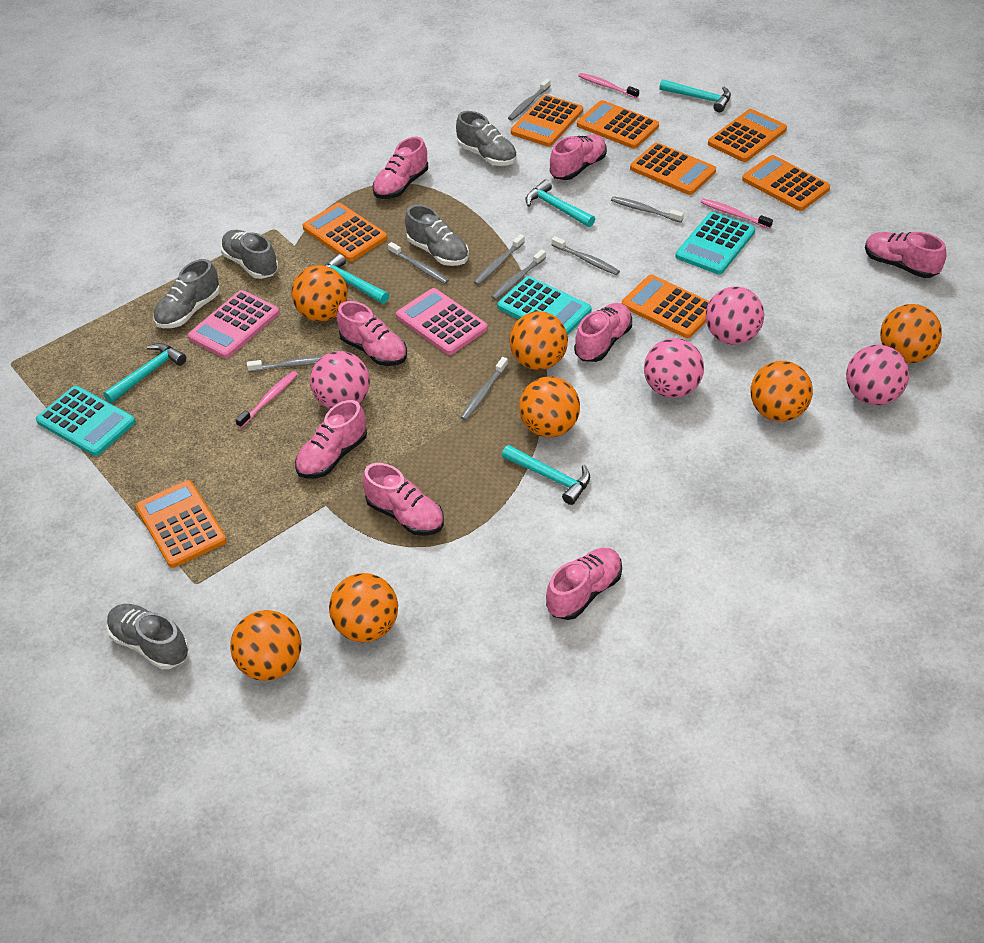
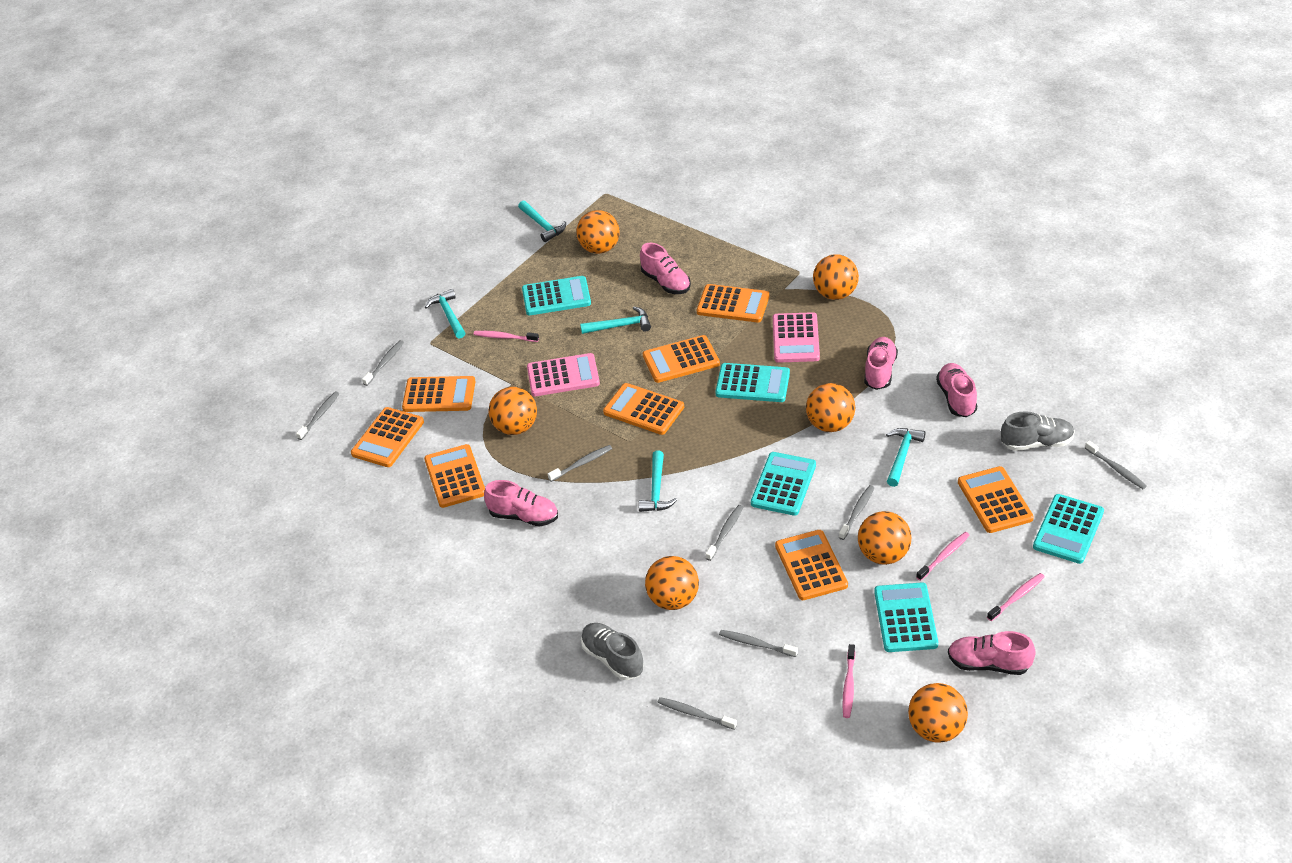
grey shoe: 5 -> 2
pink ball: 4 -> 0
pink shoe: 8 -> 5
pink toothbrush: 3 -> 4
turquoise calculator: 3 -> 5

